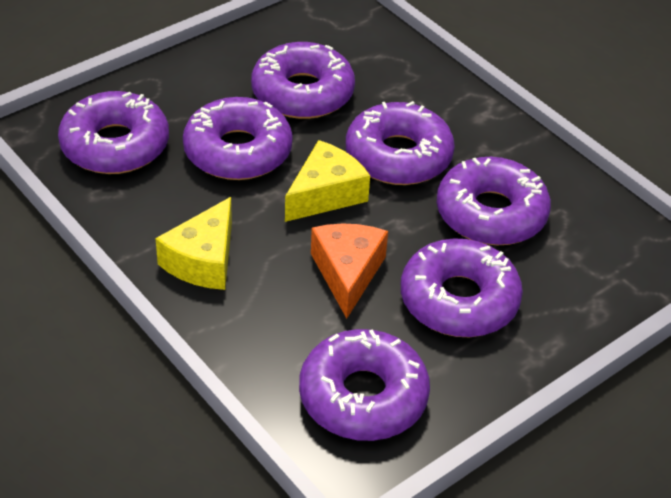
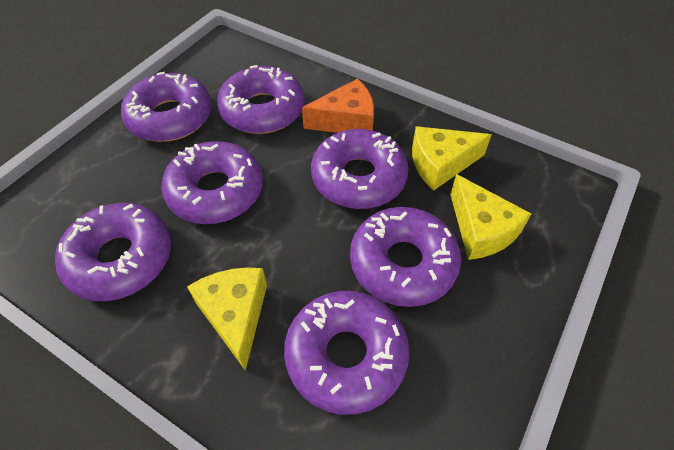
yellow cheese: 2 -> 3

